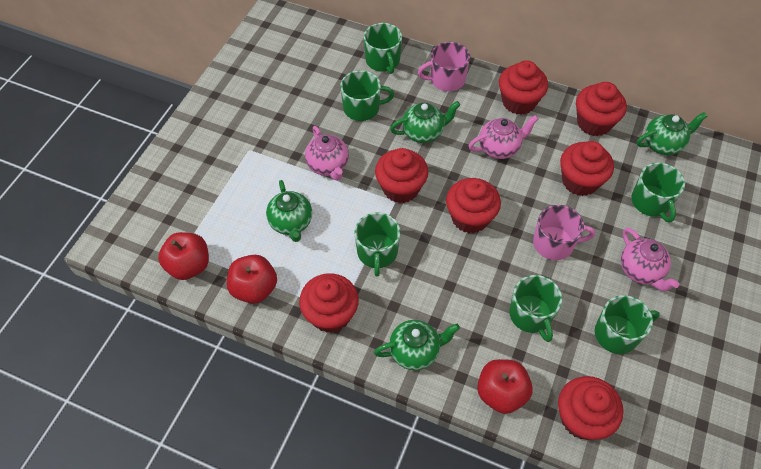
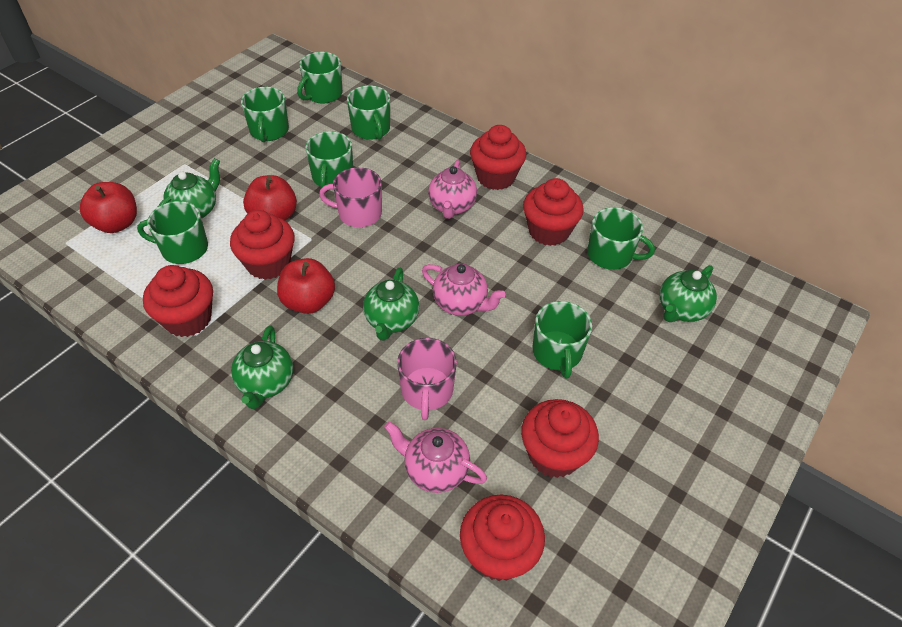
green mug: 6 -> 7
red cupcake: 7 -> 6

